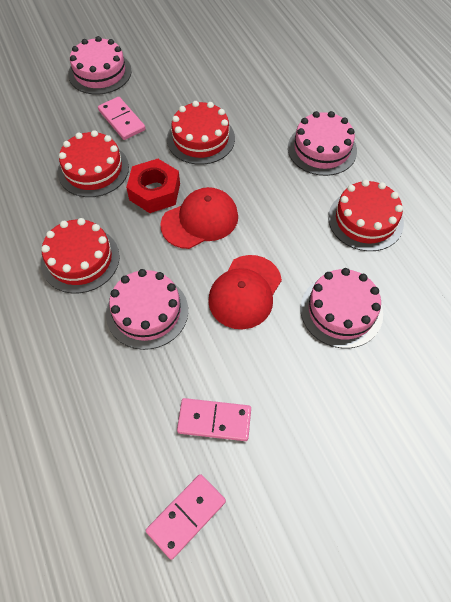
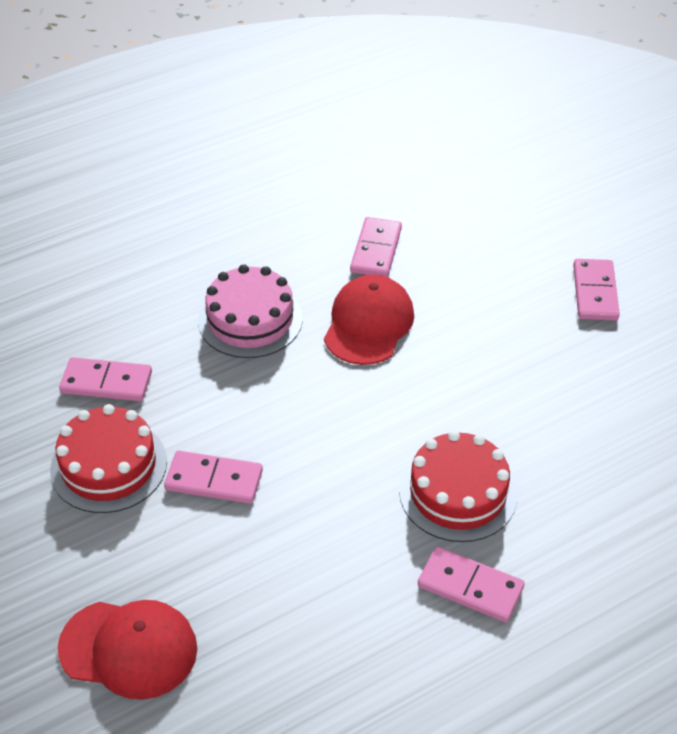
pink cake: 4 -> 1
pink domino: 3 -> 5
red cake: 4 -> 2
red nut: 1 -> 0

